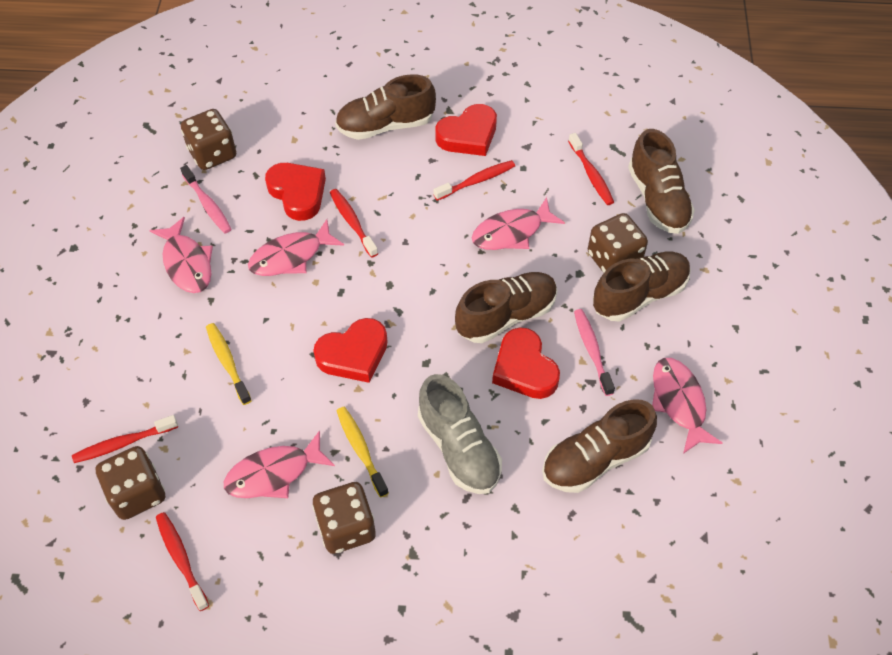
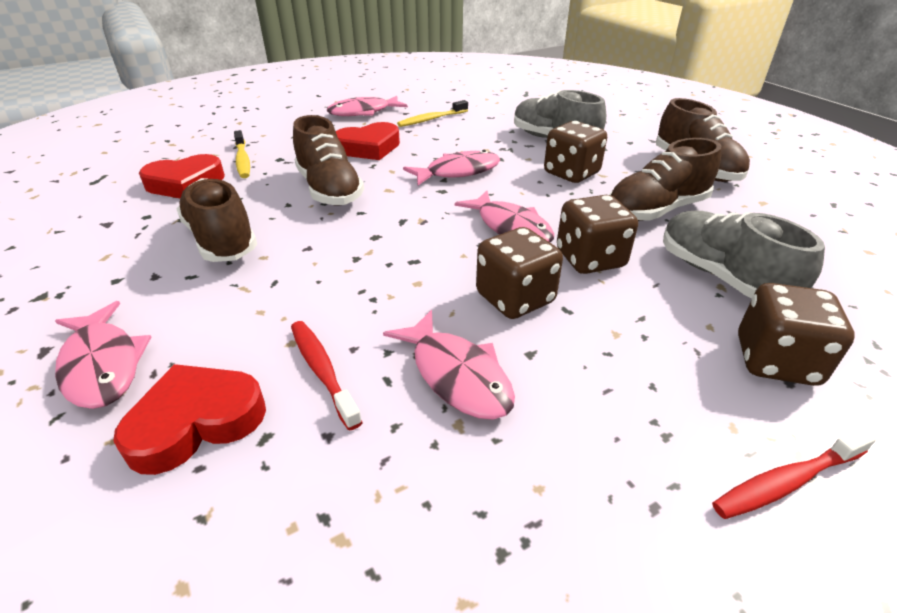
brown shoe: 5 -> 4
grey shoe: 1 -> 2
pink toothbrush: 2 -> 0
red heart: 4 -> 3
red toothbrush: 5 -> 2

